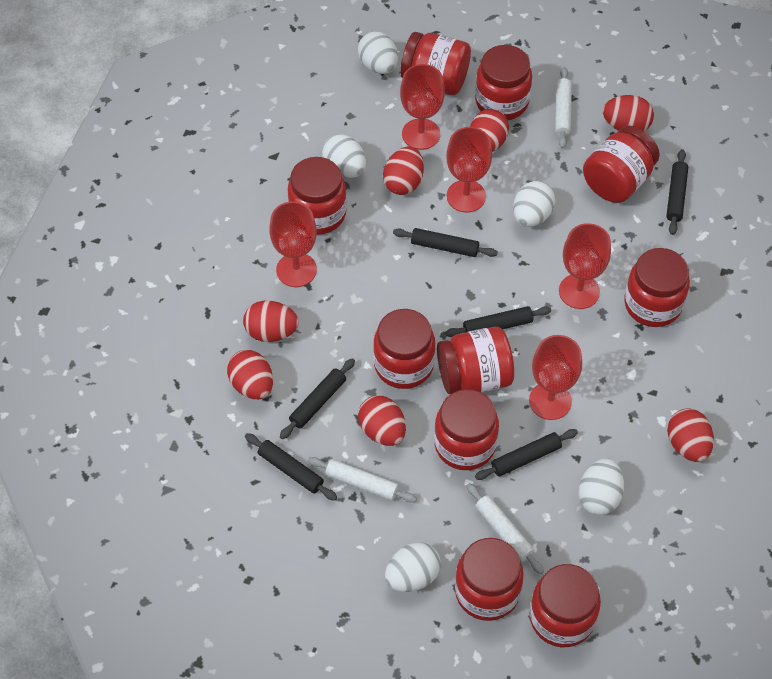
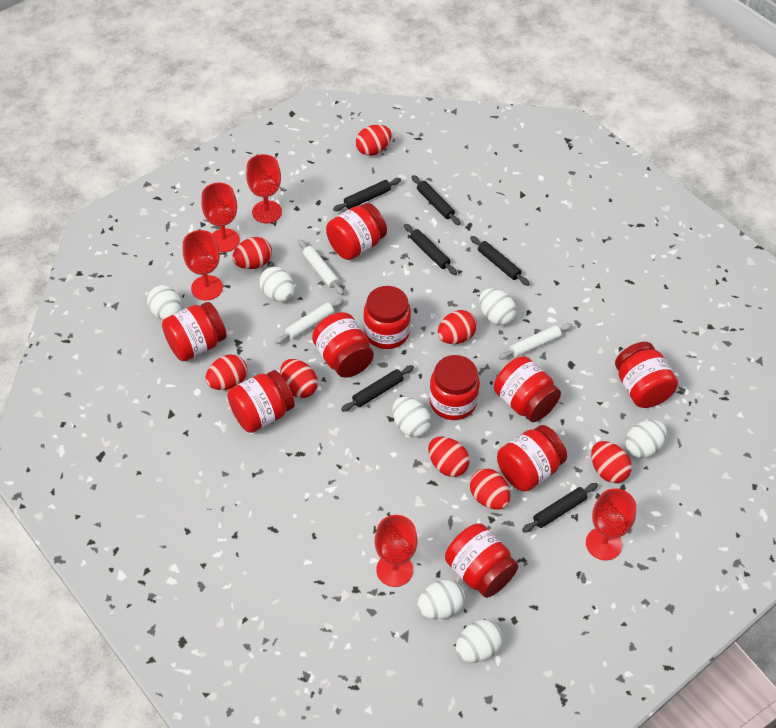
red egg: 7 -> 8
white egg: 5 -> 7

